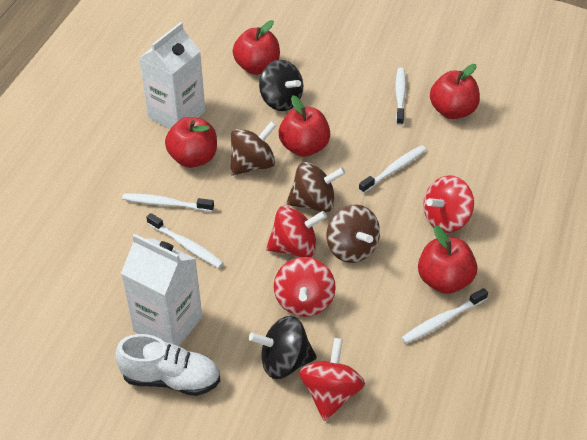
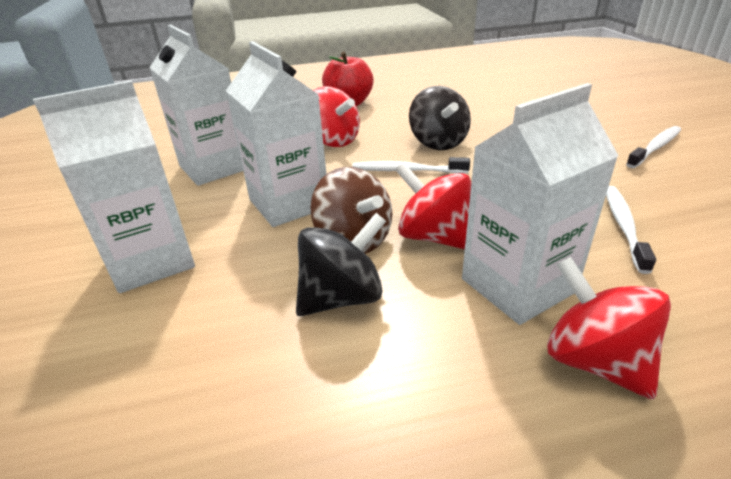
brown spinning top: 3 -> 1
red apple: 5 -> 1
red spinning top: 4 -> 3
white carton: 2 -> 4
white shoe: 1 -> 0
white toothbrush: 5 -> 3

